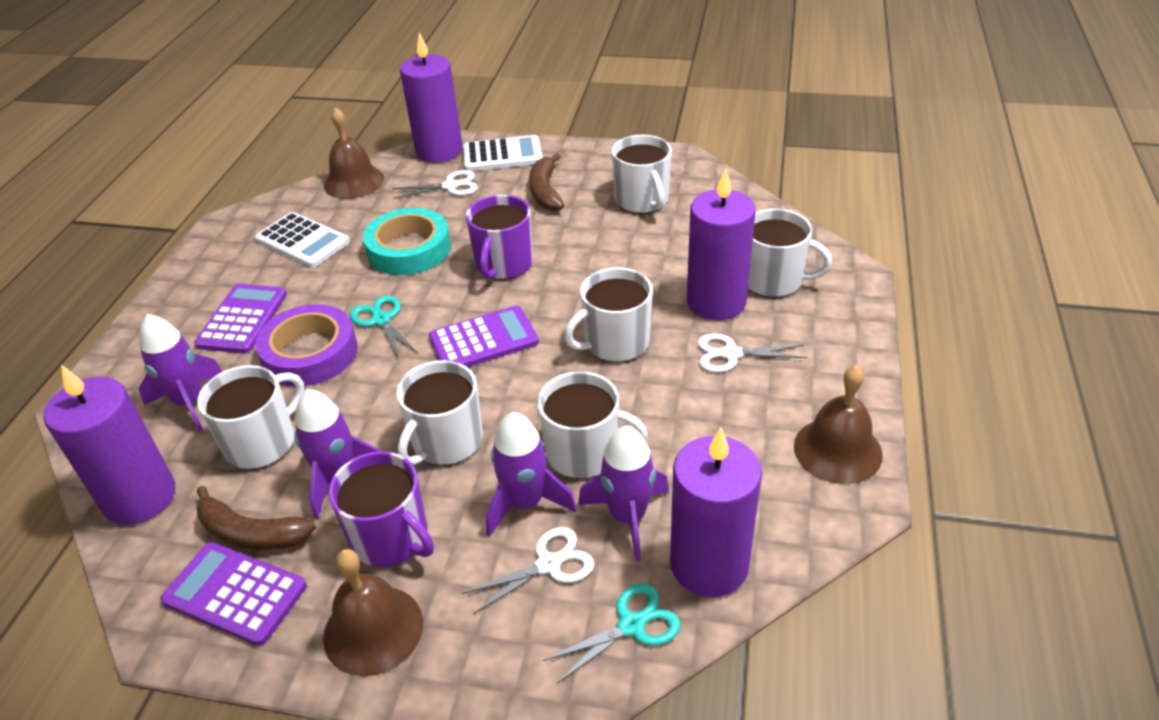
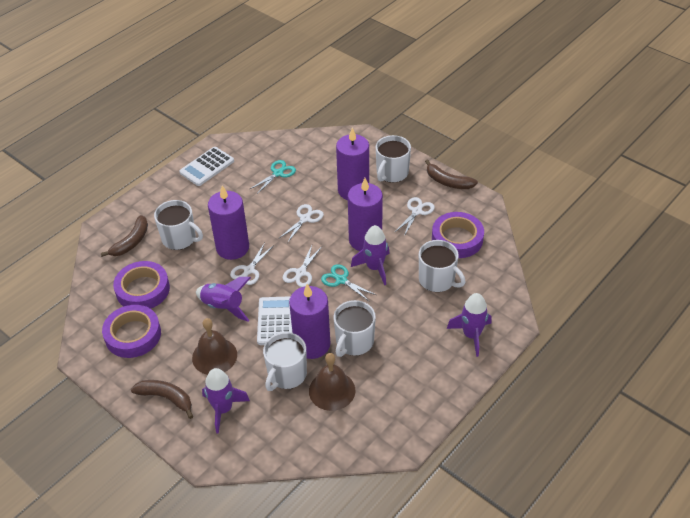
brown banana: 2 -> 3
brown bell: 3 -> 2
purple calculator: 3 -> 0
purple mug: 2 -> 0
purple tape: 1 -> 3
turquoise tape: 1 -> 0
white mug: 6 -> 5
white scissors: 3 -> 4

